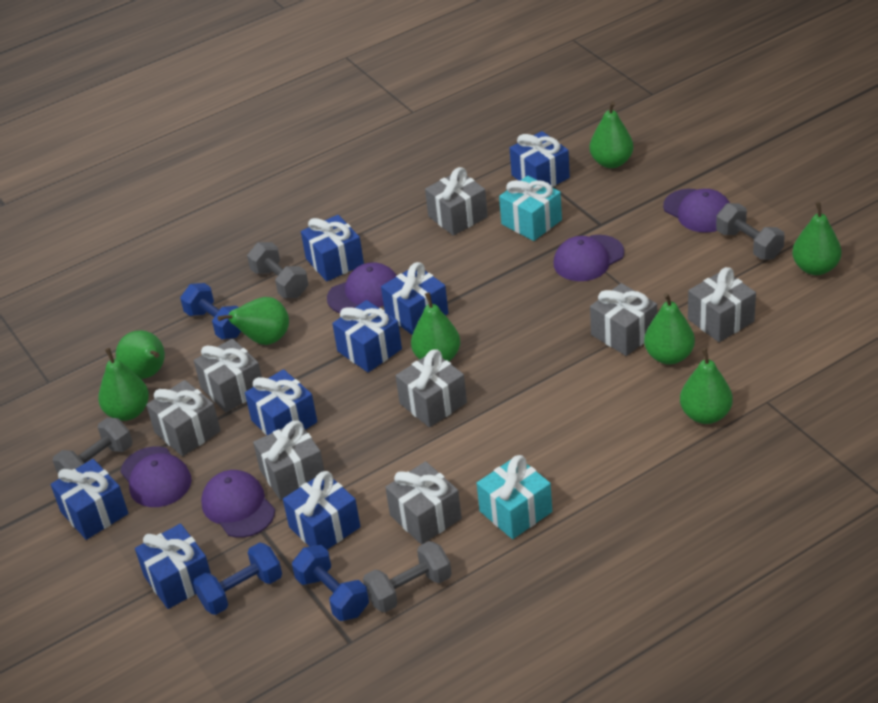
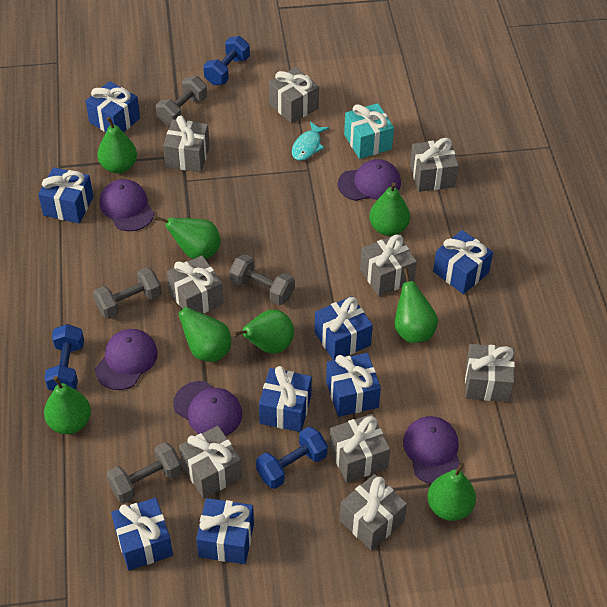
grey gift: 8 -> 9
turquoise fish: 0 -> 1
turquoise gift: 2 -> 1

